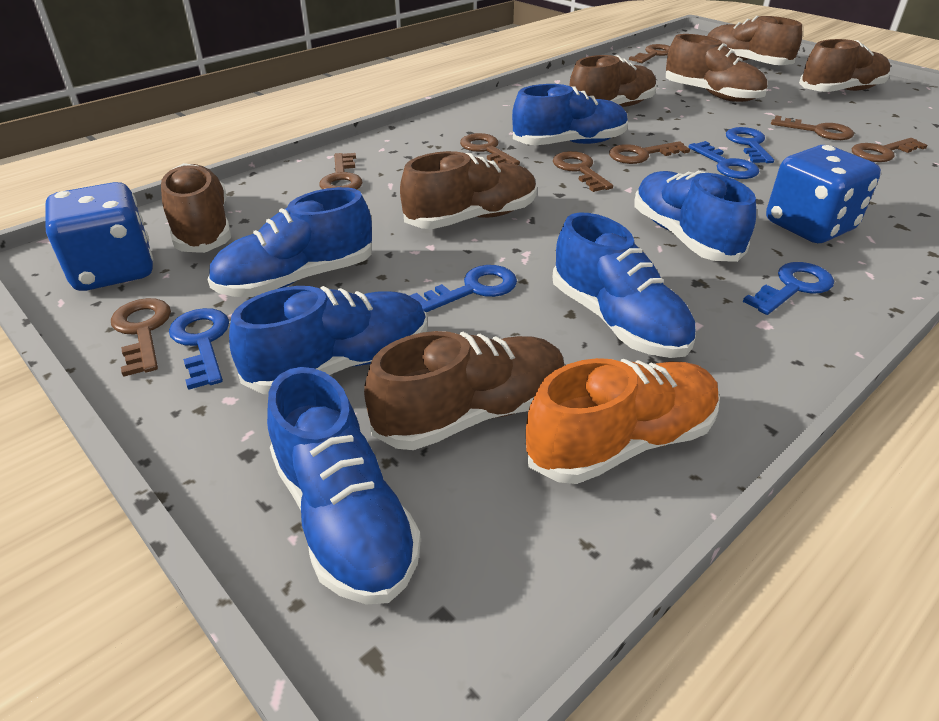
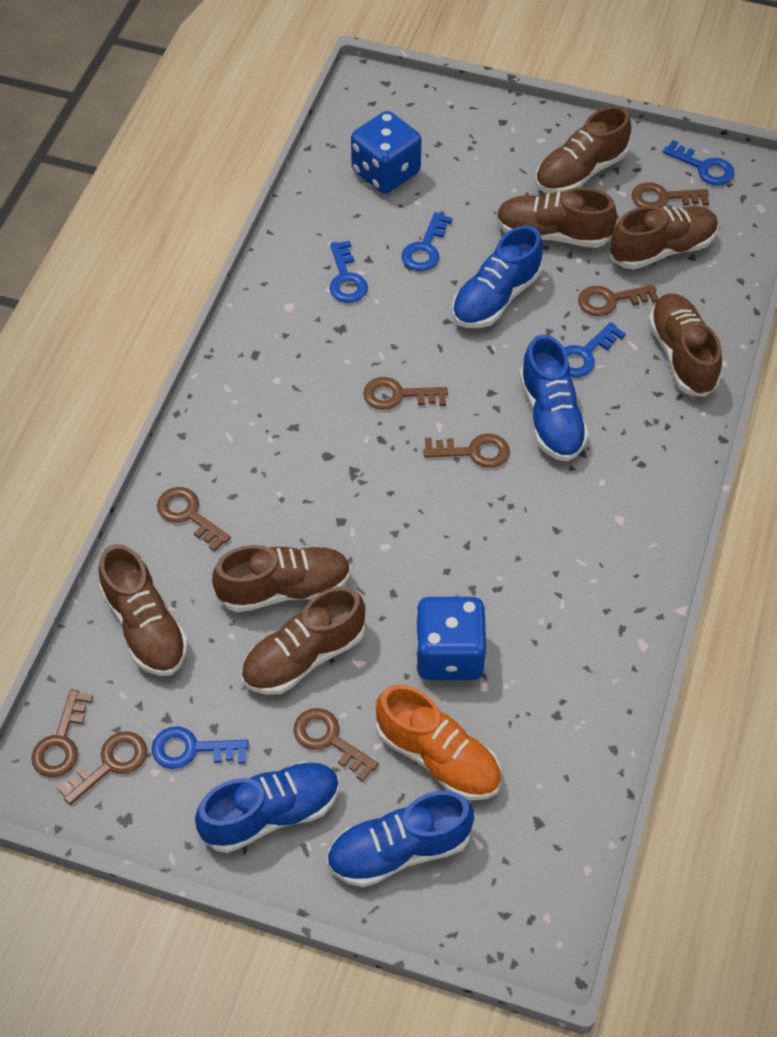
blue shoe: 6 -> 4

